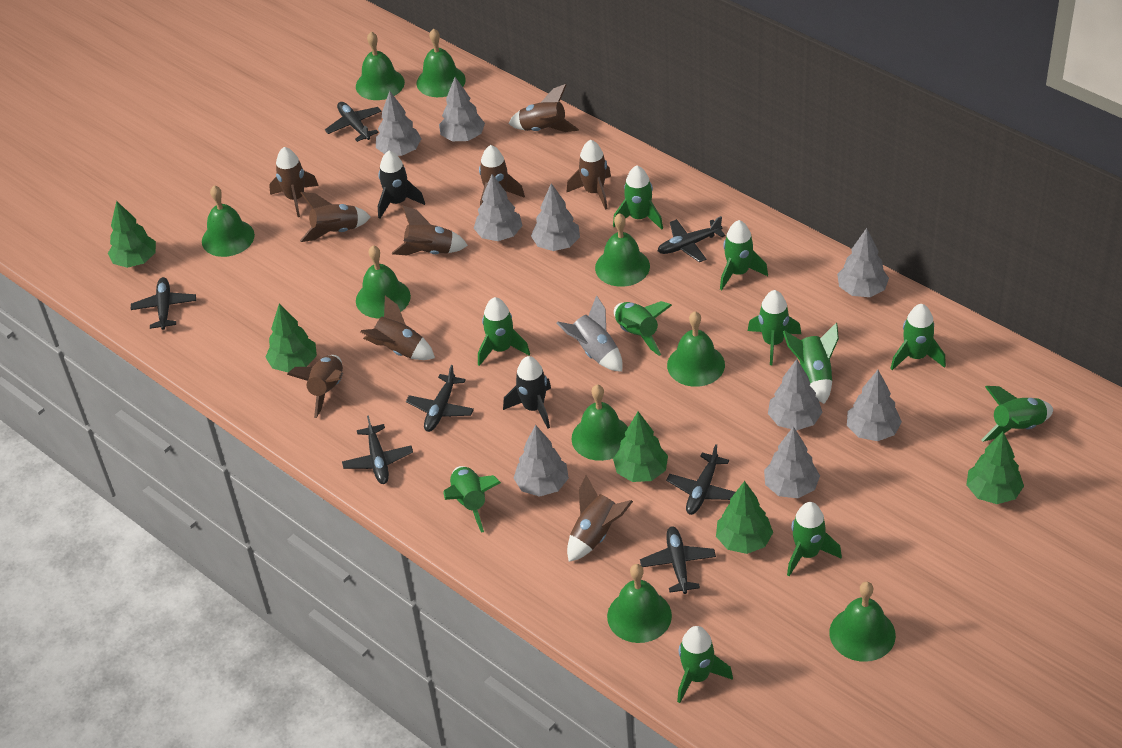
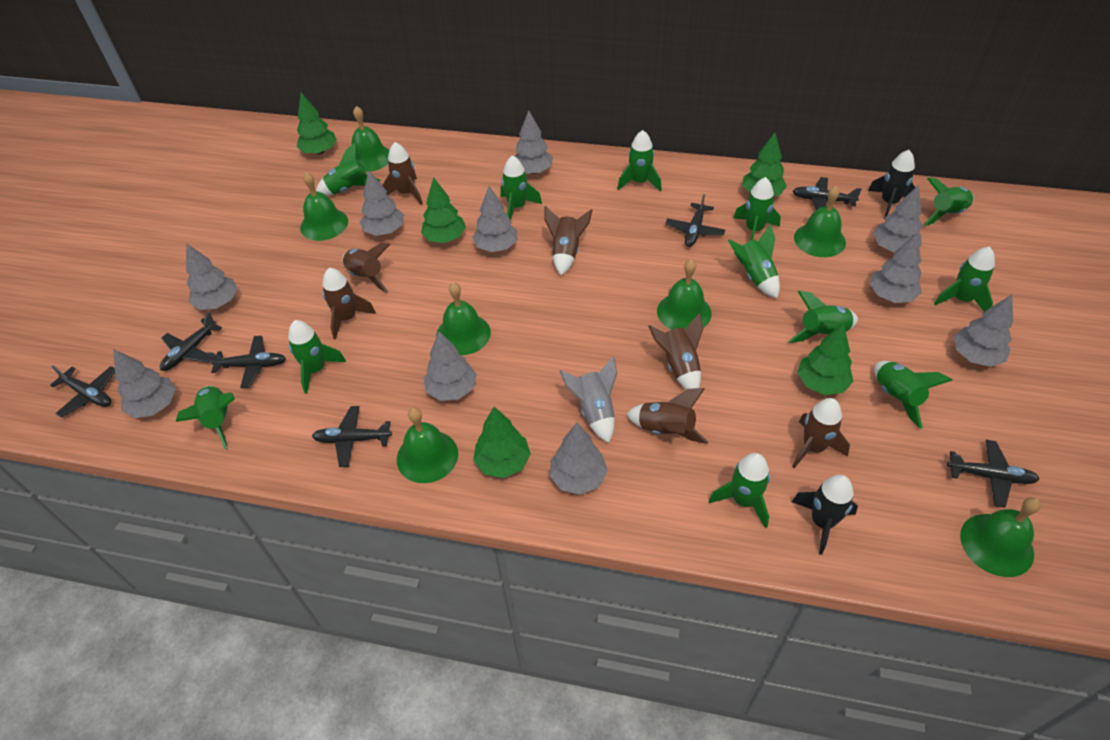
brown rocket: 9 -> 7
green bell: 9 -> 7
green rocket: 11 -> 12
grey tree: 9 -> 10

